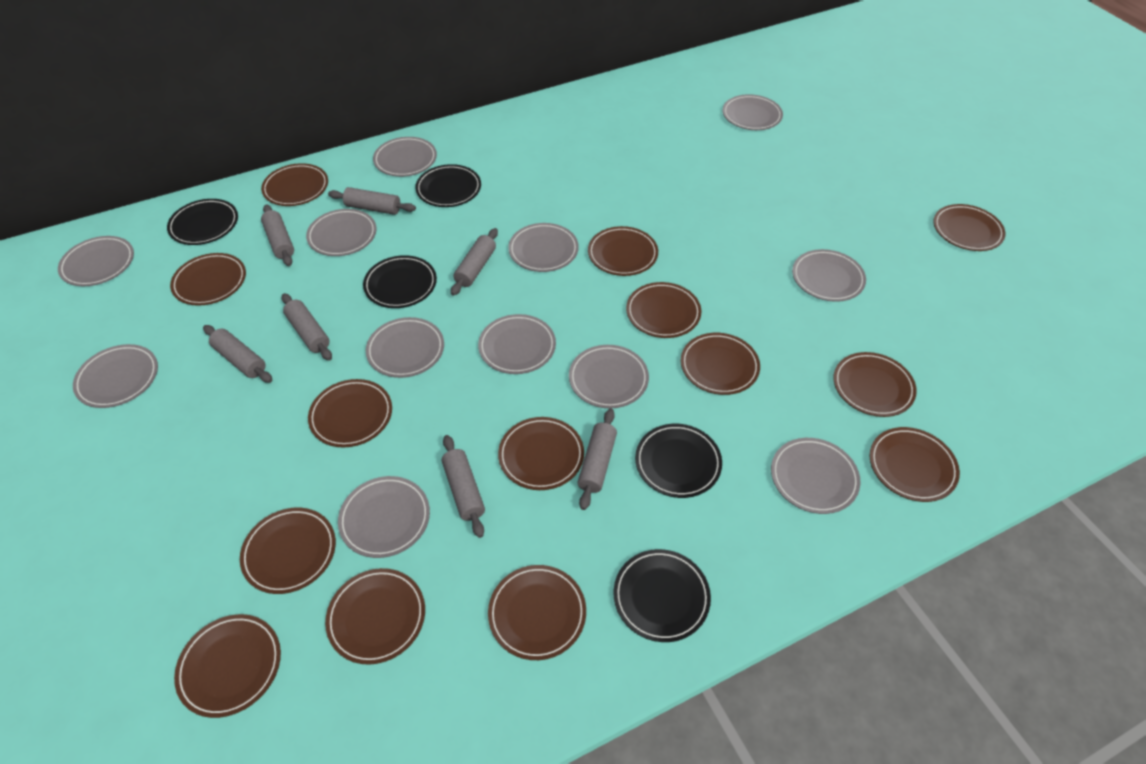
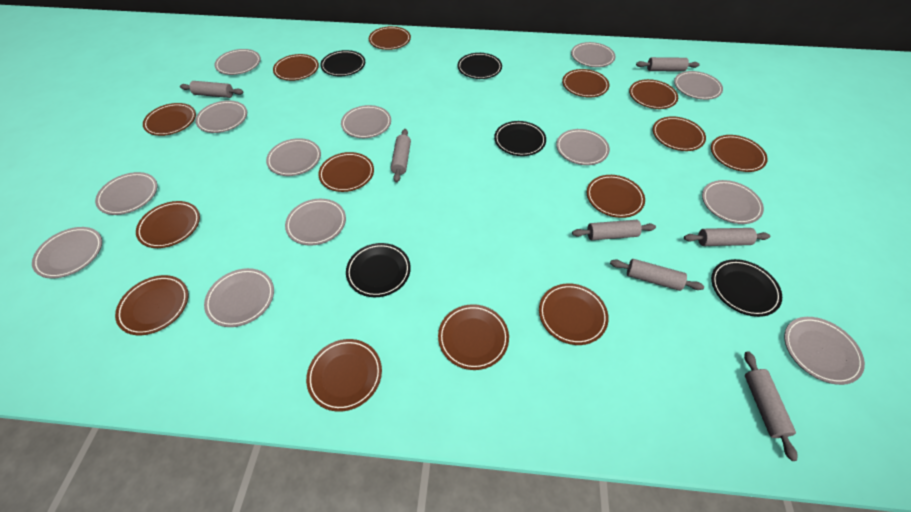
grey plate: 12 -> 13

